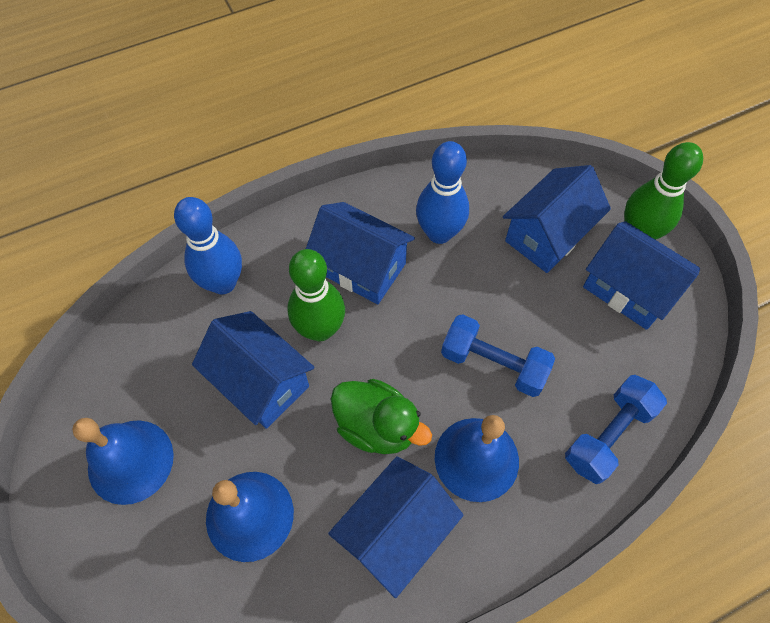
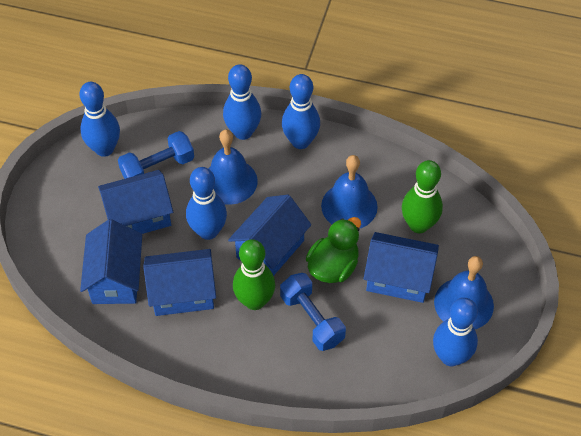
blue bowling pin: 2 -> 5

